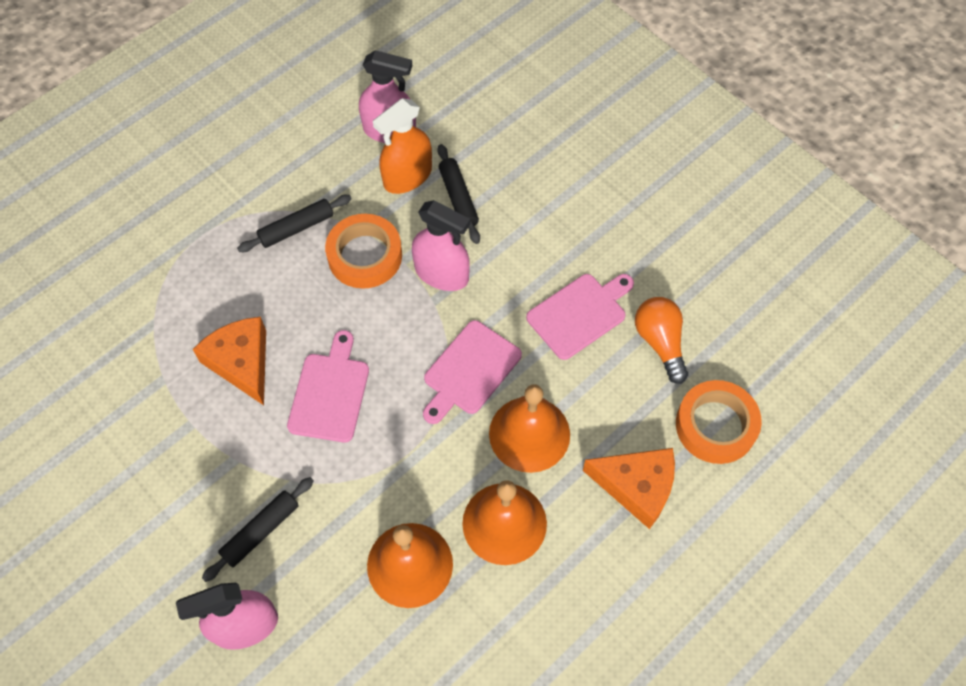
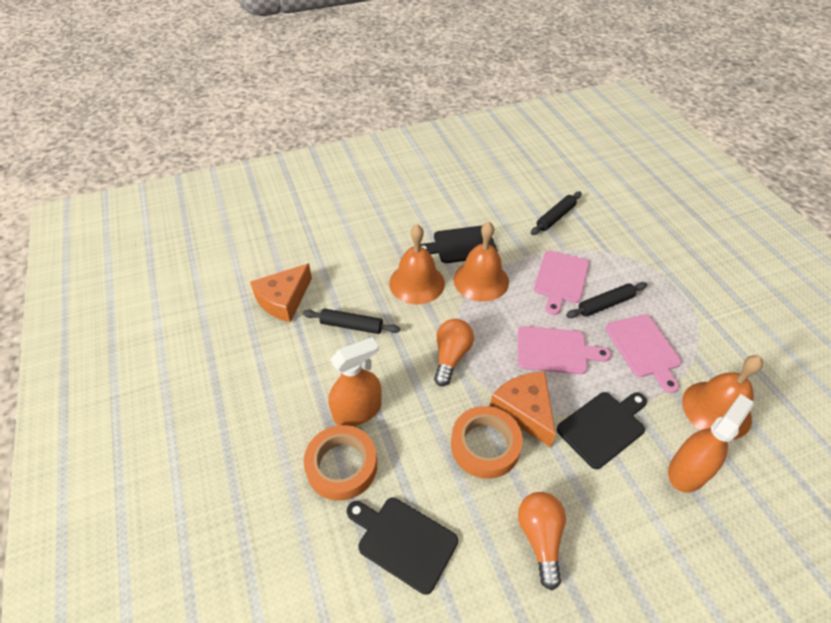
black cutting board: 0 -> 3
orange light bulb: 1 -> 2
orange spray bottle: 1 -> 2
pink spray bottle: 3 -> 0

